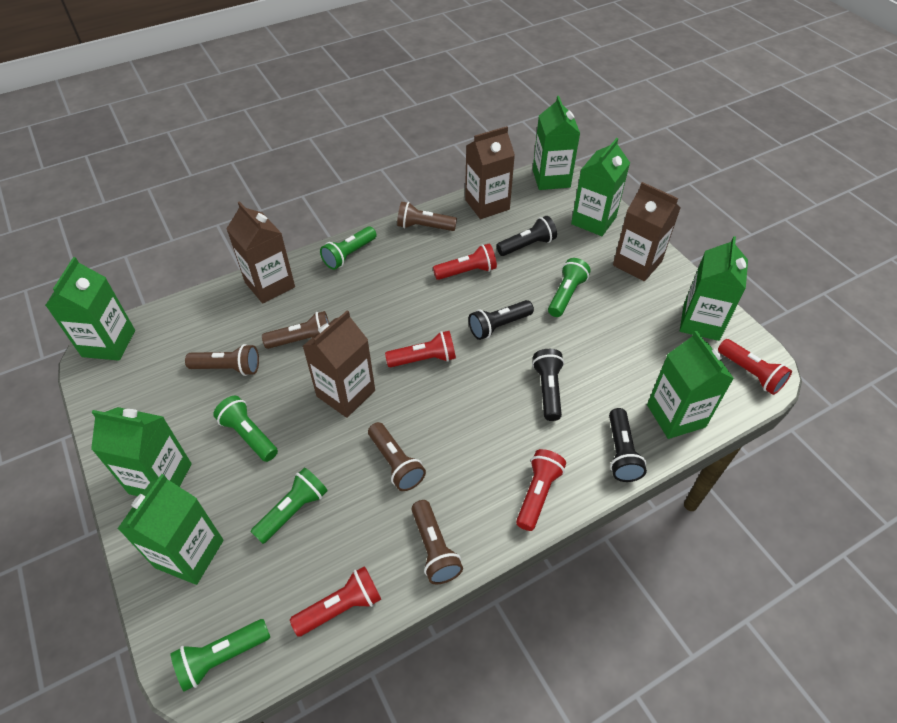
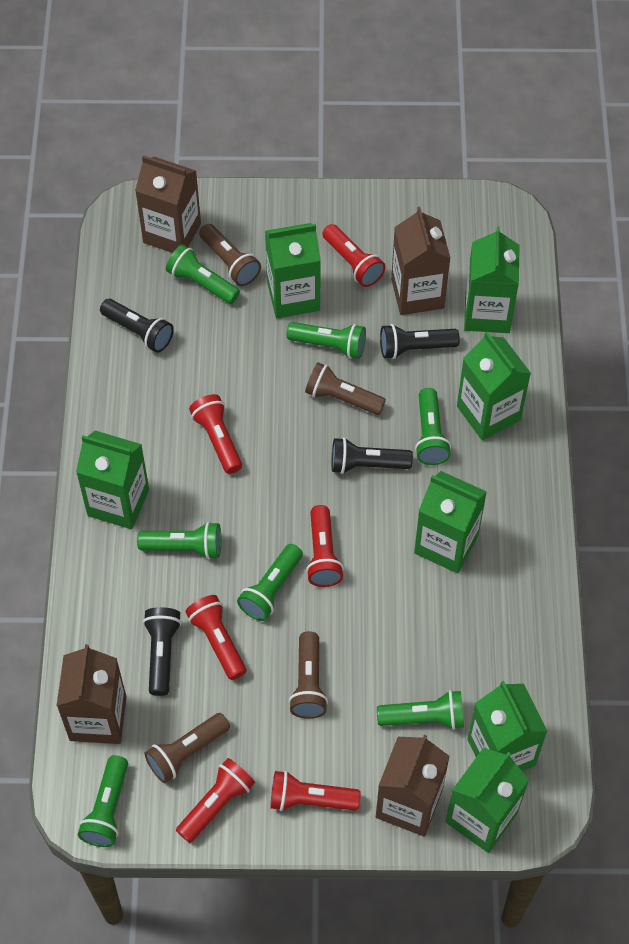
brown flashlight: 5 -> 4
green flashlight: 5 -> 7
red flashlight: 5 -> 6

